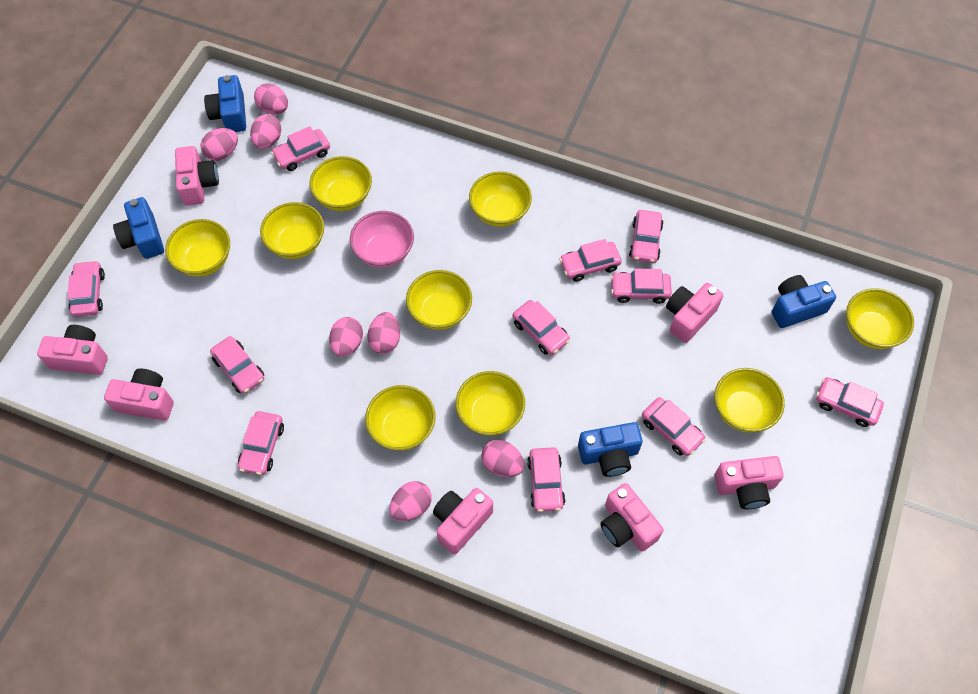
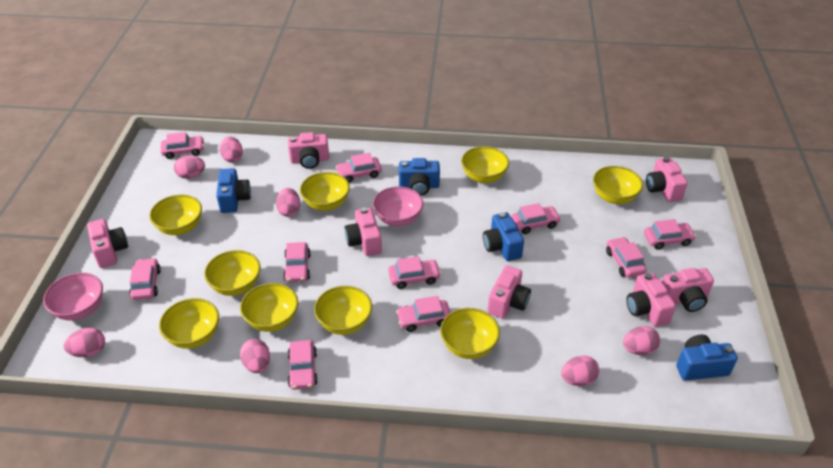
pink bowl: 1 -> 2
pink car: 11 -> 10

